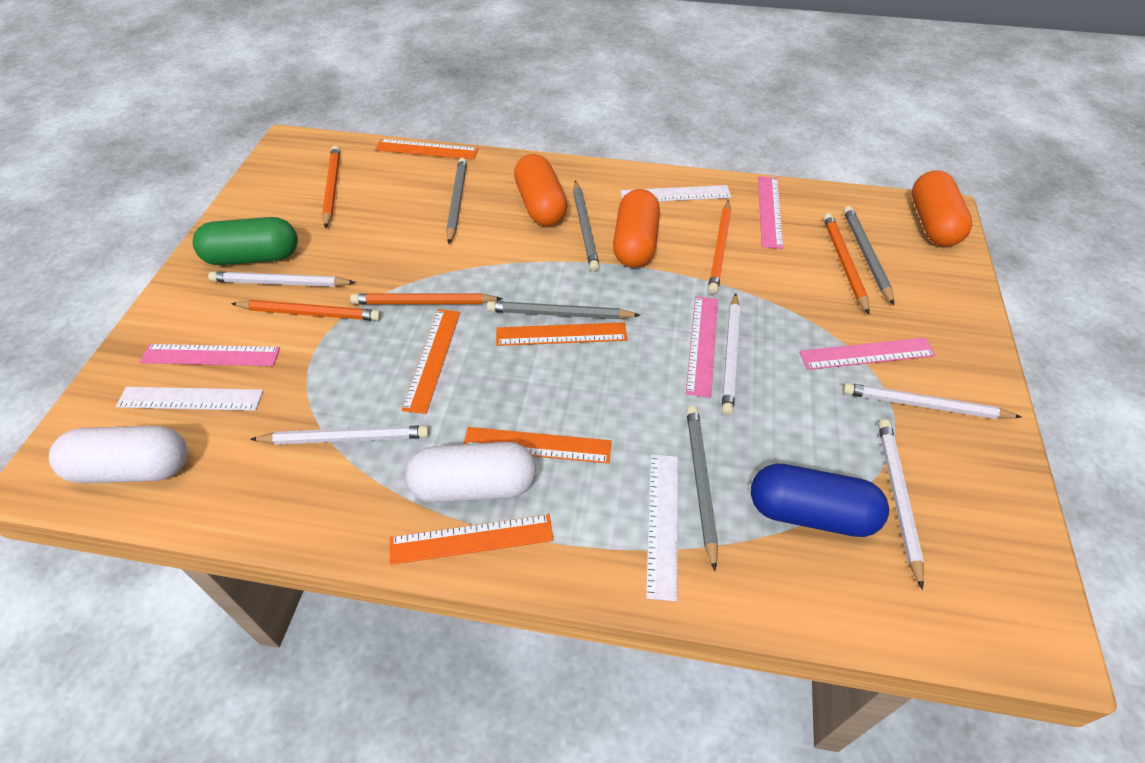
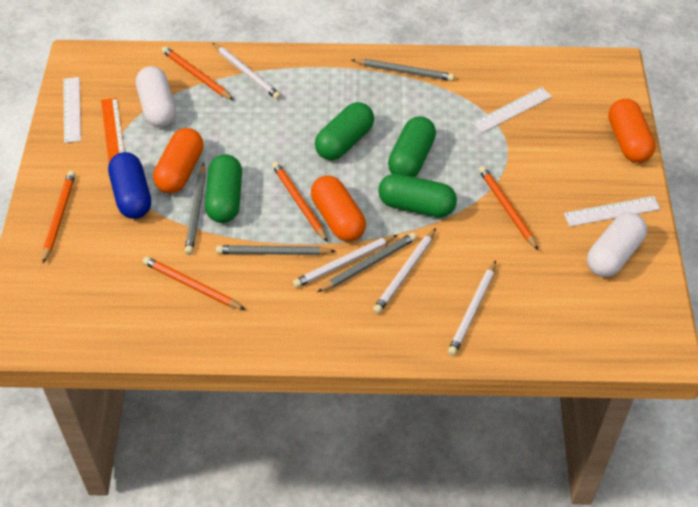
green capsule: 1 -> 4
grey pencil: 5 -> 4
orange ruler: 5 -> 1
pink ruler: 4 -> 0
white pencil: 5 -> 4

